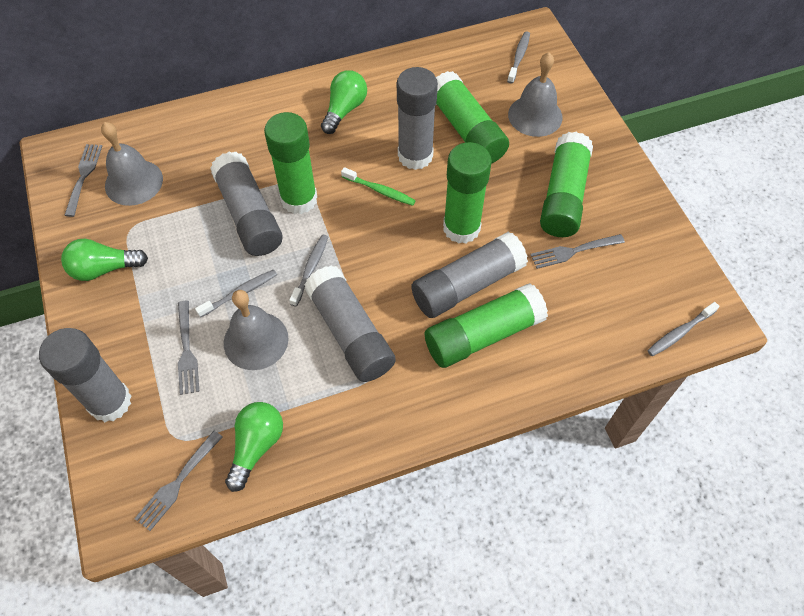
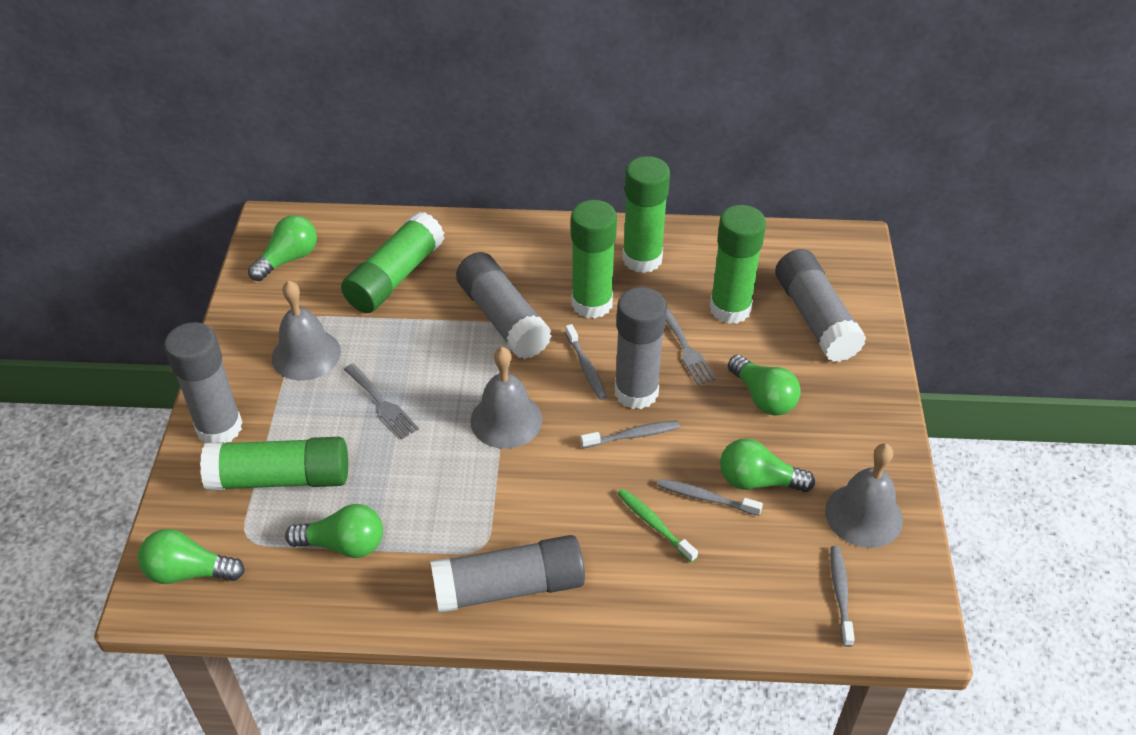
green light bulb: 3 -> 5
grey fork: 4 -> 2

